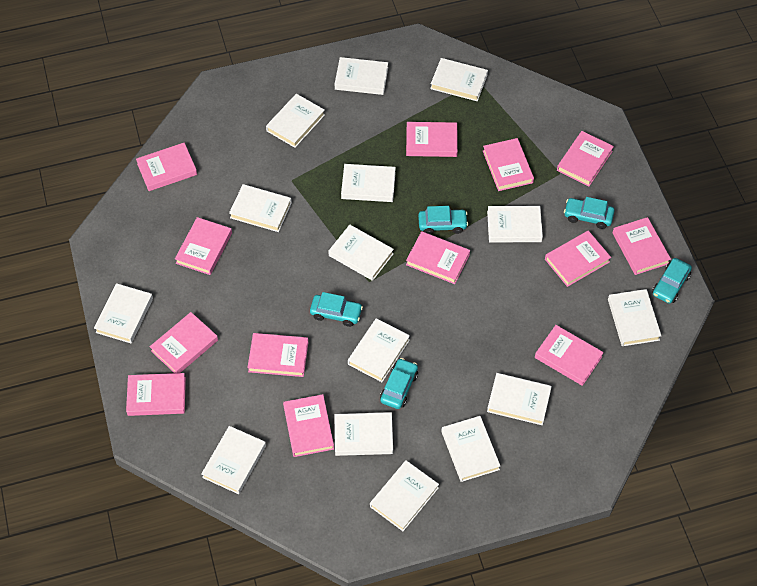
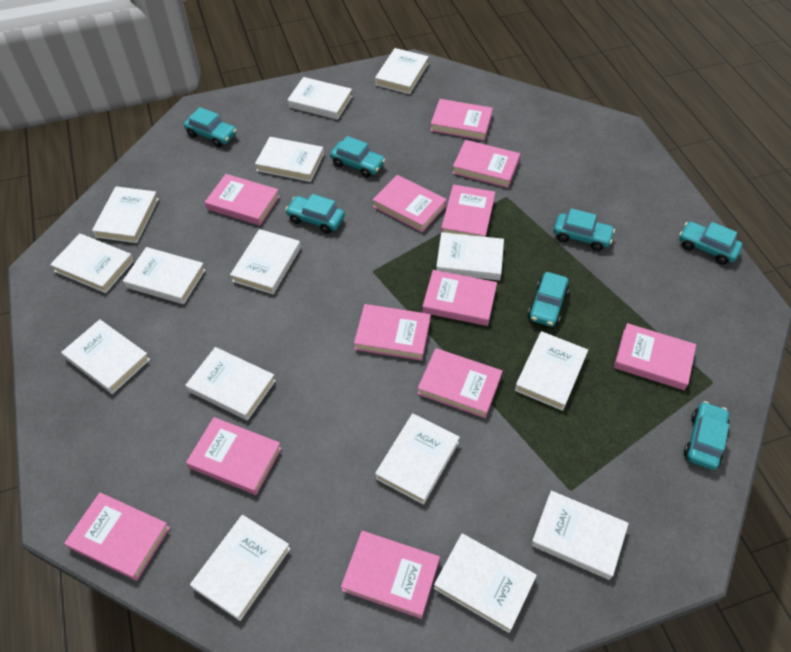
pink book: 13 -> 12
turquoise car: 5 -> 7

